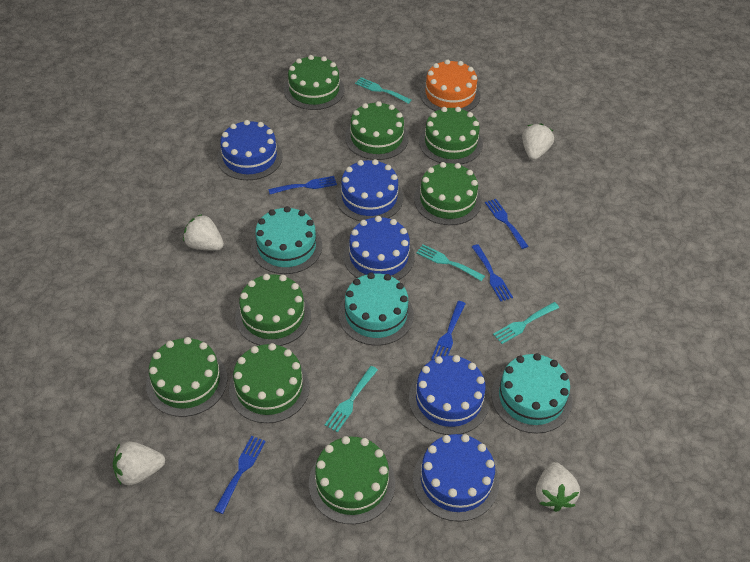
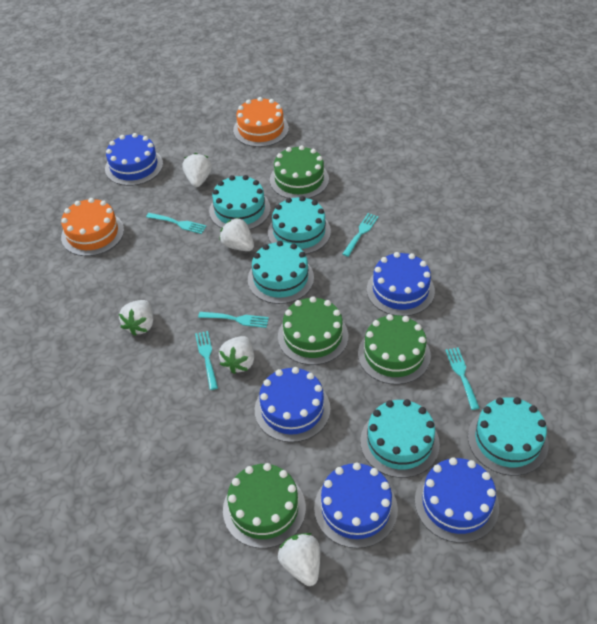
blue fork: 5 -> 0
green cake: 8 -> 4
orange cake: 1 -> 2
turquoise cake: 3 -> 5
turquoise fork: 4 -> 5
white strawberry: 4 -> 5

